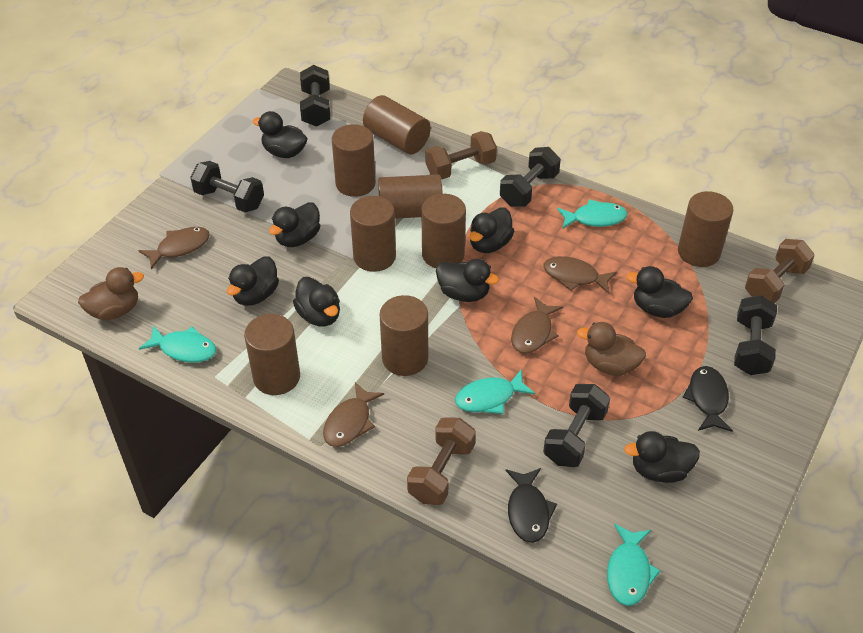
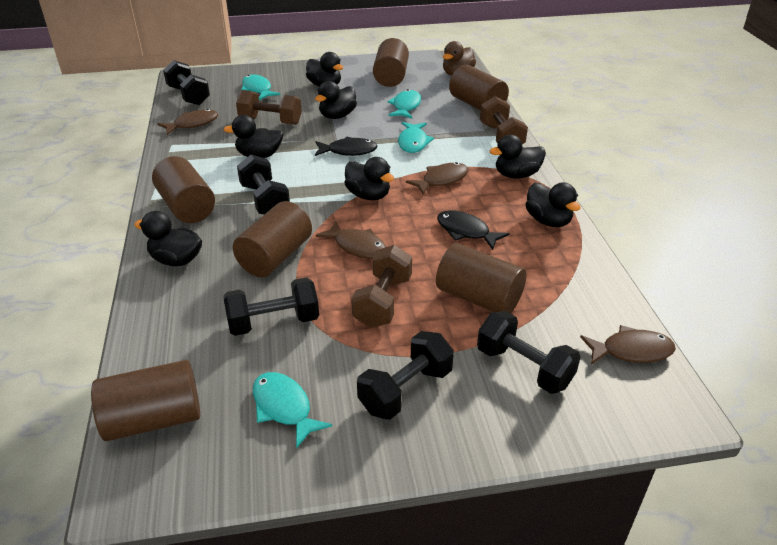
black duck: 8 -> 7
brown cylinder: 8 -> 6
brown duck: 2 -> 1

